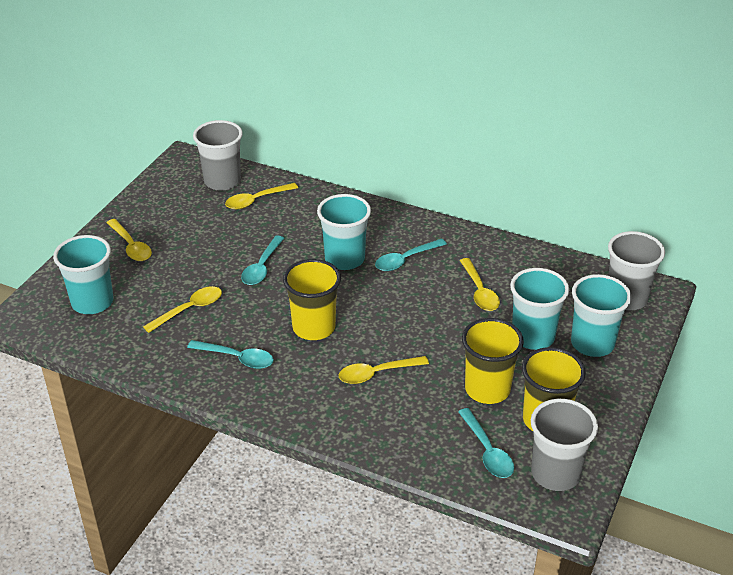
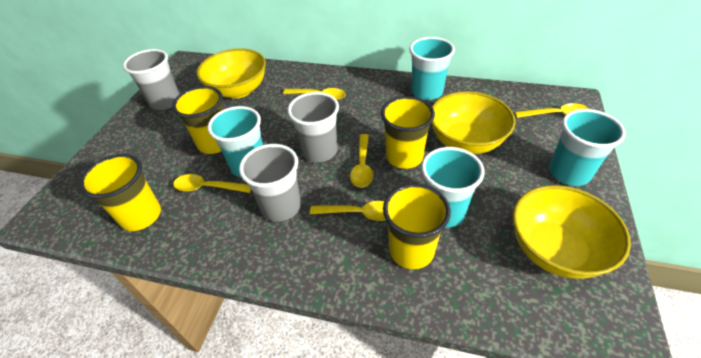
turquoise spoon: 4 -> 0
yellow bowl: 0 -> 3
yellow cup: 3 -> 4

